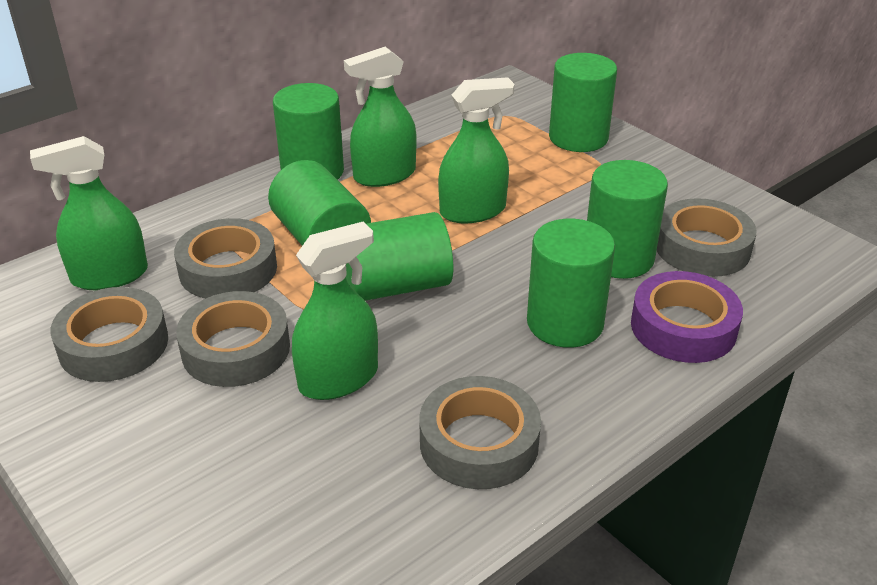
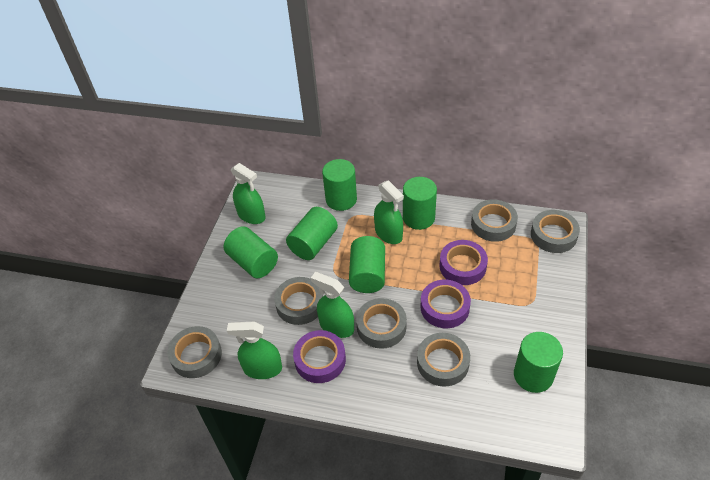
grey tape: 5 -> 6
purple tape: 1 -> 3

